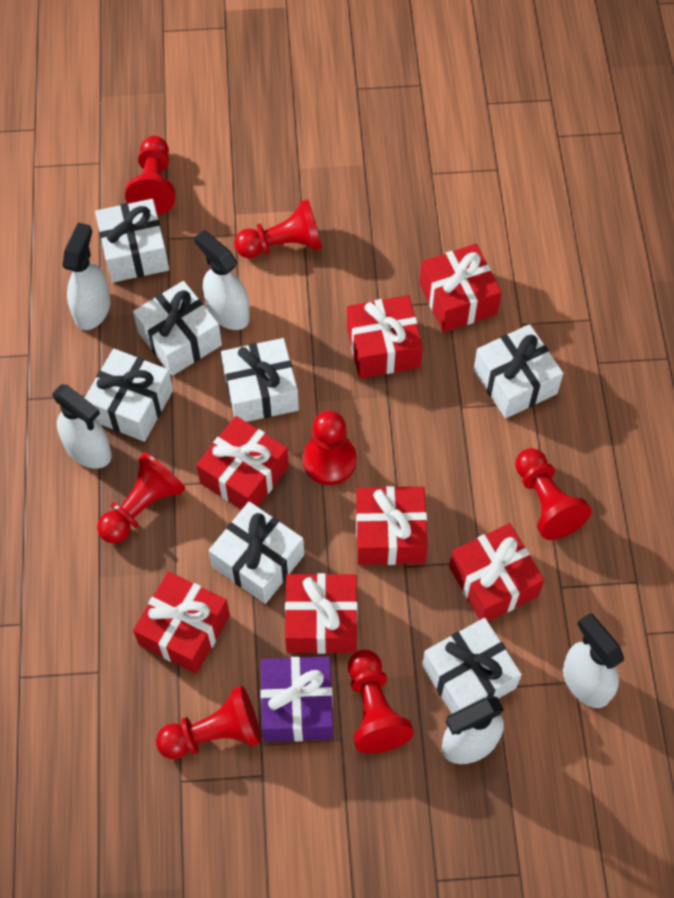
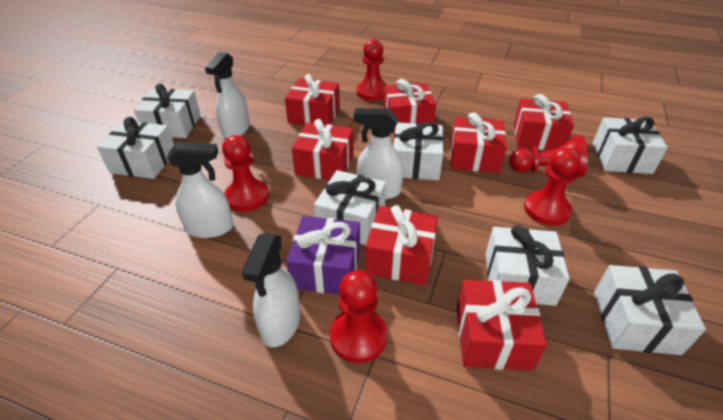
red pawn: 7 -> 5
white spray bottle: 5 -> 4

